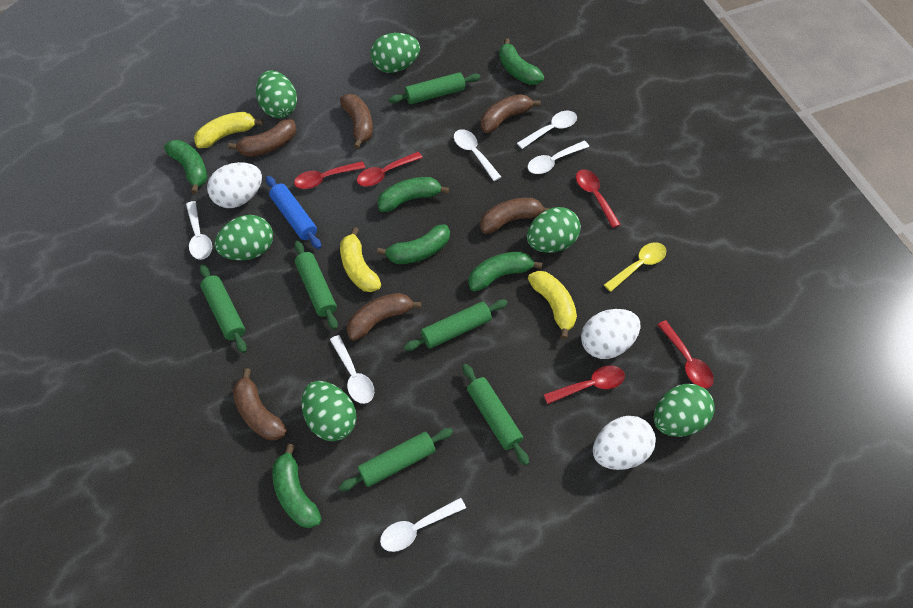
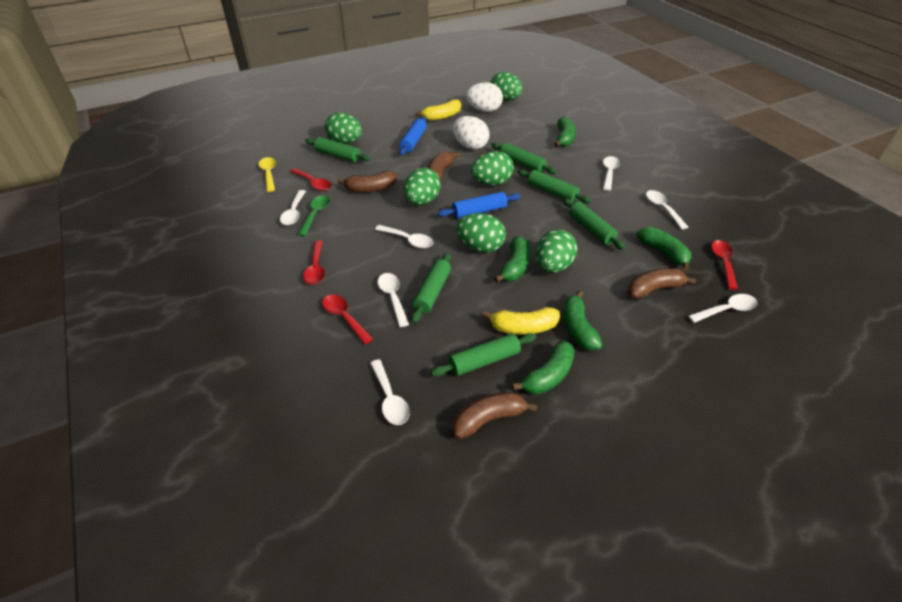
blue rolling pin: 1 -> 2
brown banana: 6 -> 4
green banana: 6 -> 5
green spoon: 0 -> 1
red spoon: 5 -> 4
white egg: 3 -> 2
white spoon: 6 -> 7
yellow banana: 3 -> 2

